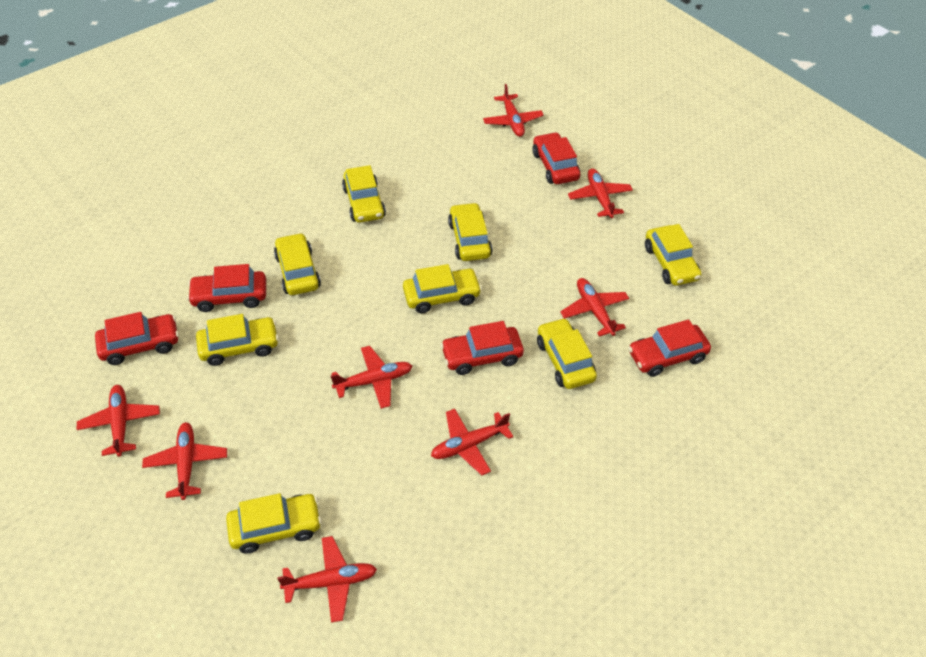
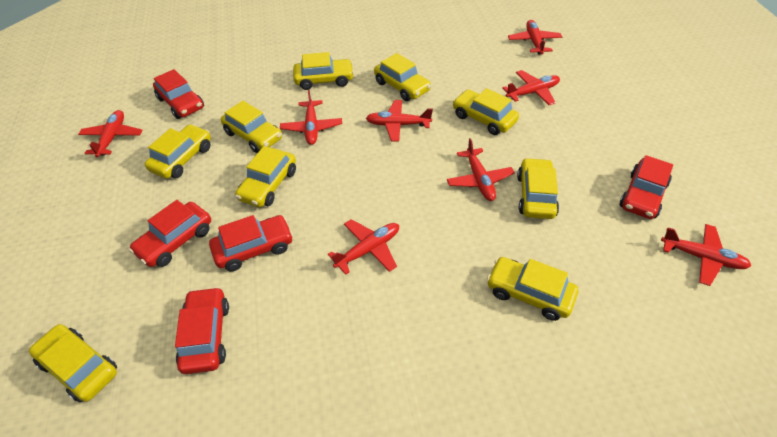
yellow car: 8 -> 9

